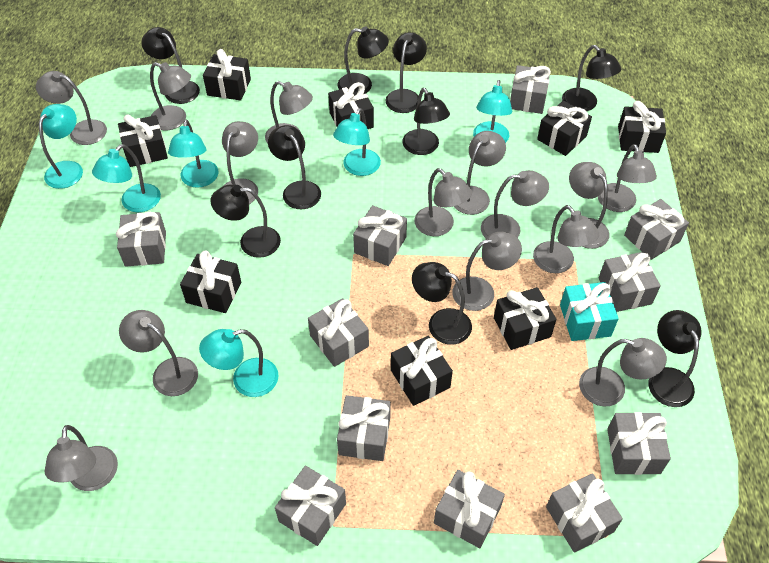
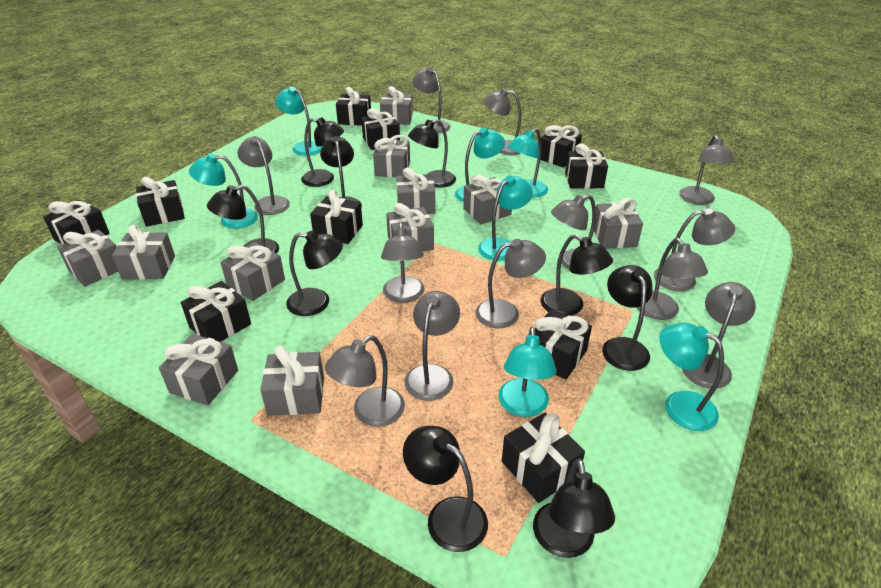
black gift: 8 -> 10
grey lamp: 14 -> 12
turquoise gift: 1 -> 0
turquoise lamp: 6 -> 7

